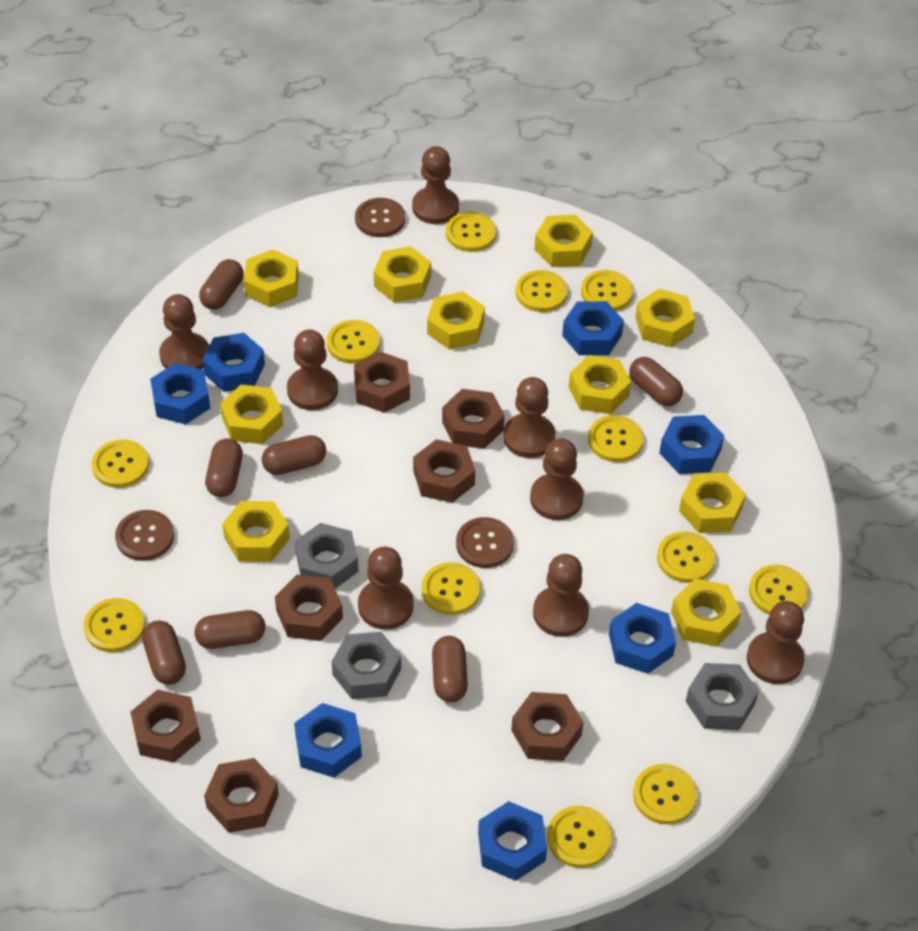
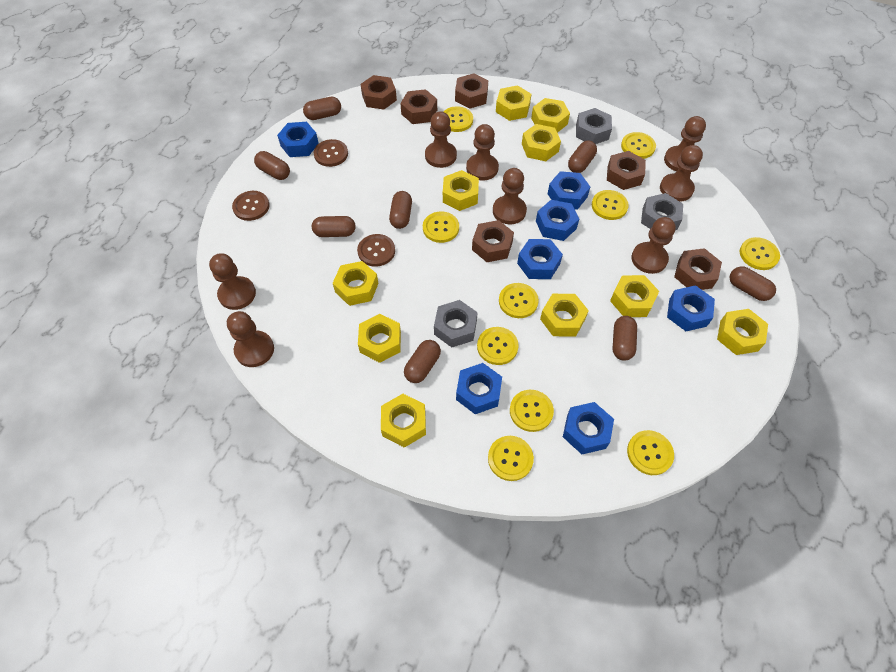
brown capsule: 7 -> 8
brown nut: 7 -> 6
yellow button: 12 -> 10

